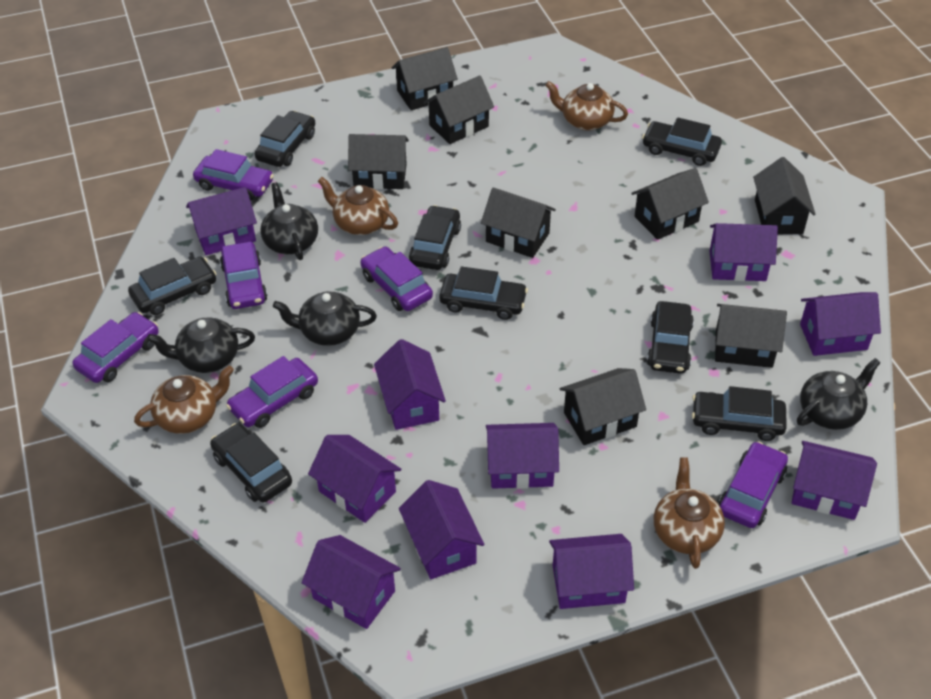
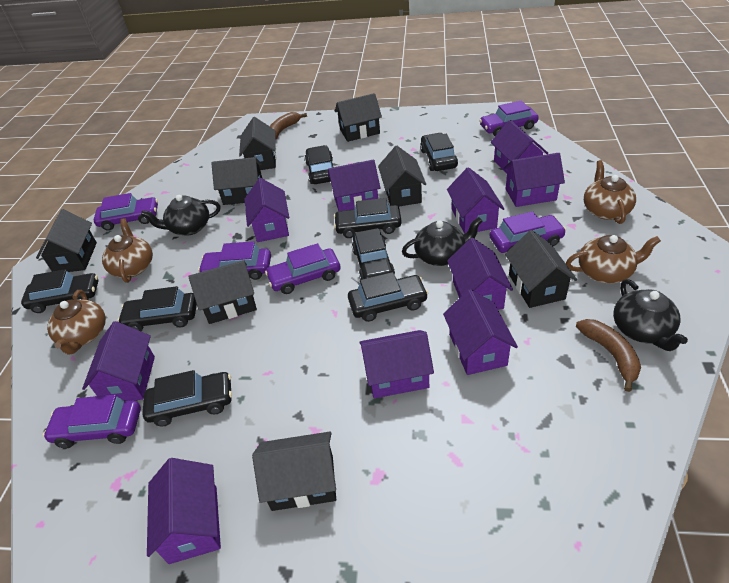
black teapot: 4 -> 3
brown banana: 0 -> 2

